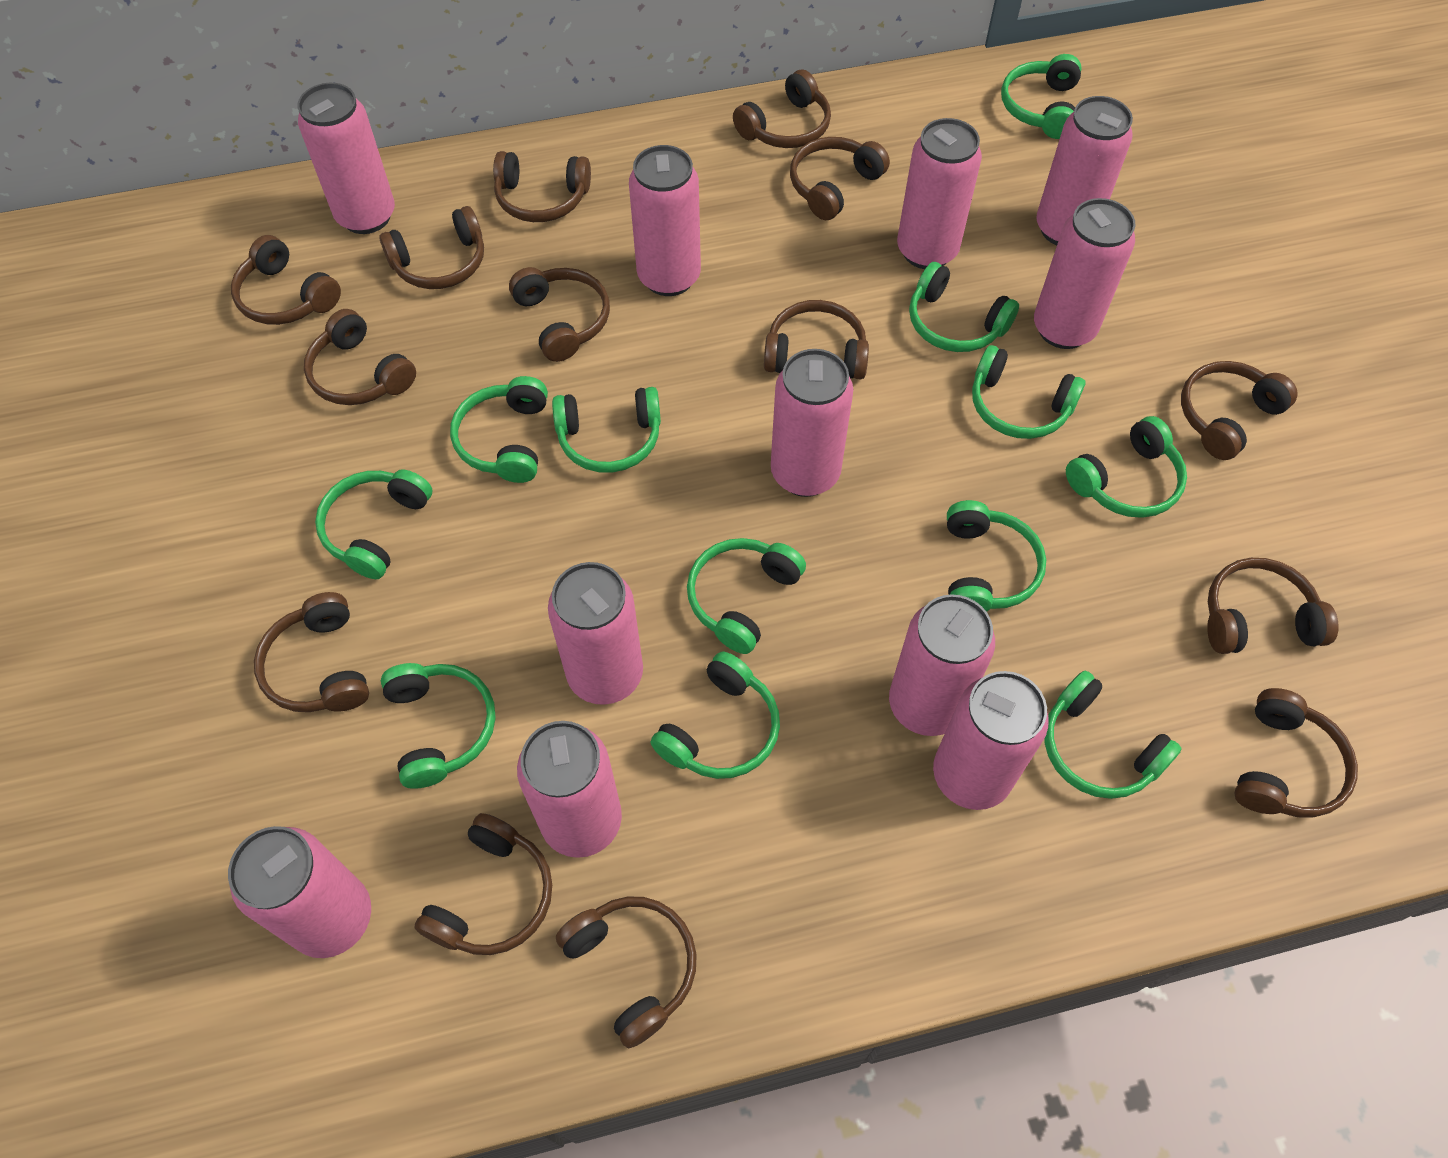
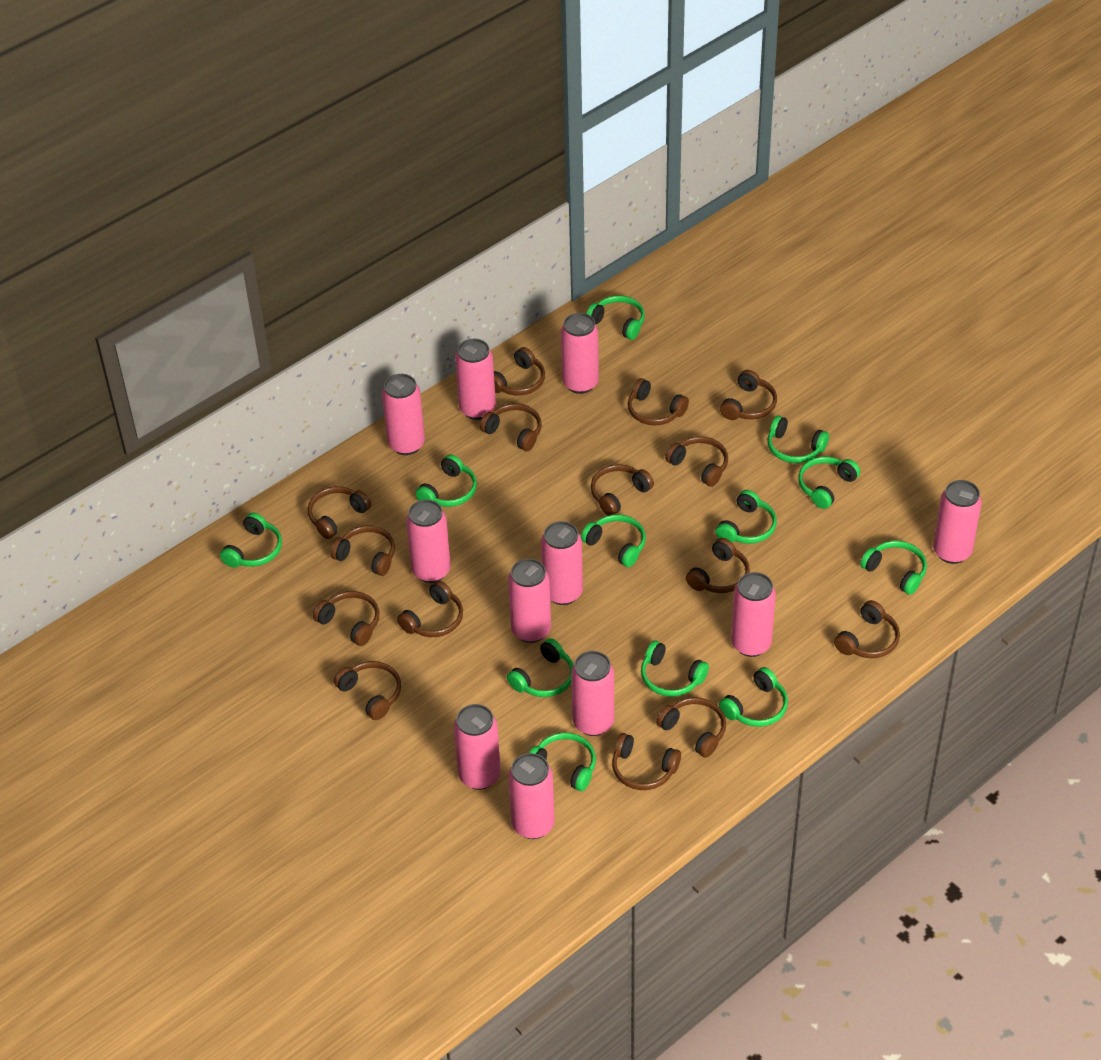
brown headphones: 14 -> 15

